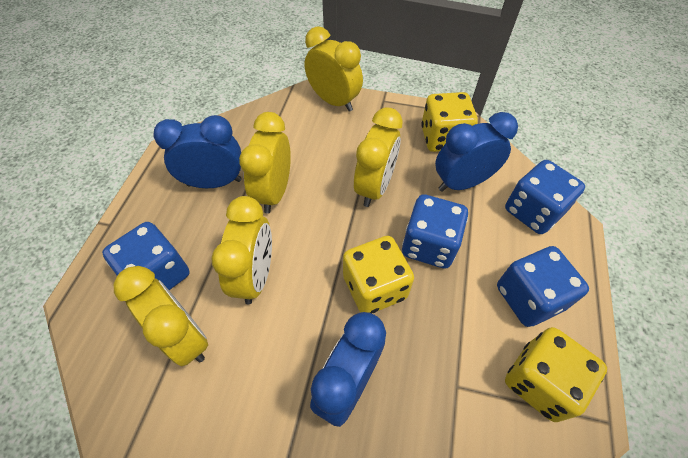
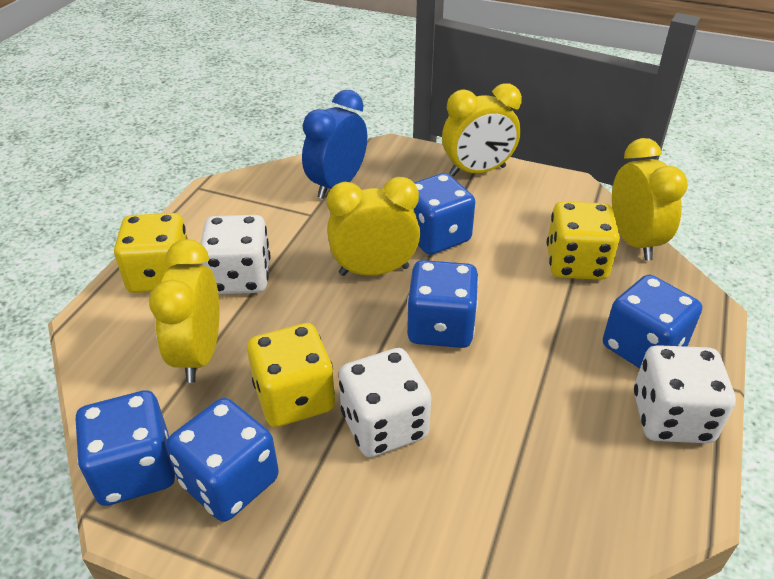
blue clock: 3 -> 1
blue dice: 4 -> 5
white dice: 0 -> 3
yellow clock: 5 -> 4

